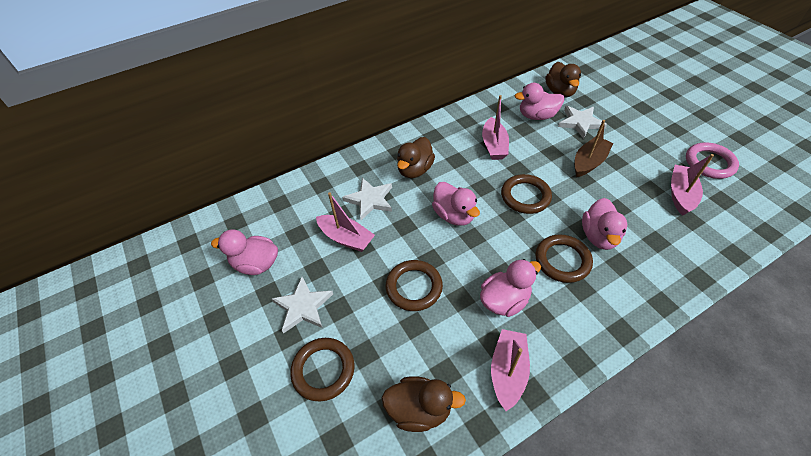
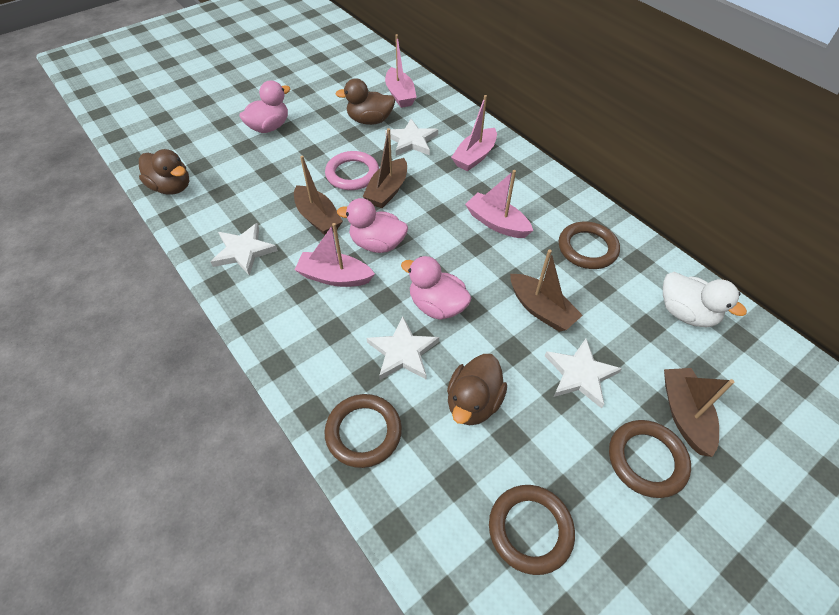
brown boat: 1 -> 4
pink duck: 5 -> 3
white duck: 0 -> 1
white star: 3 -> 4

